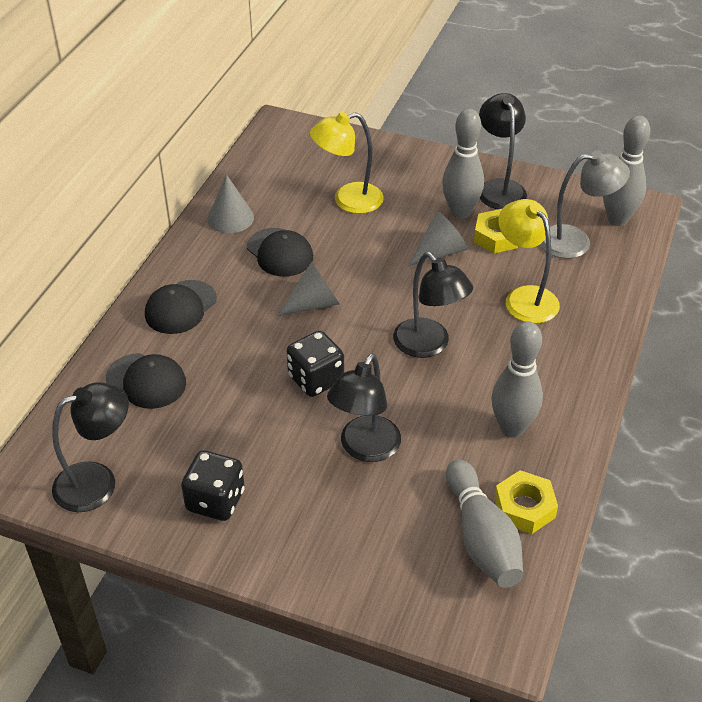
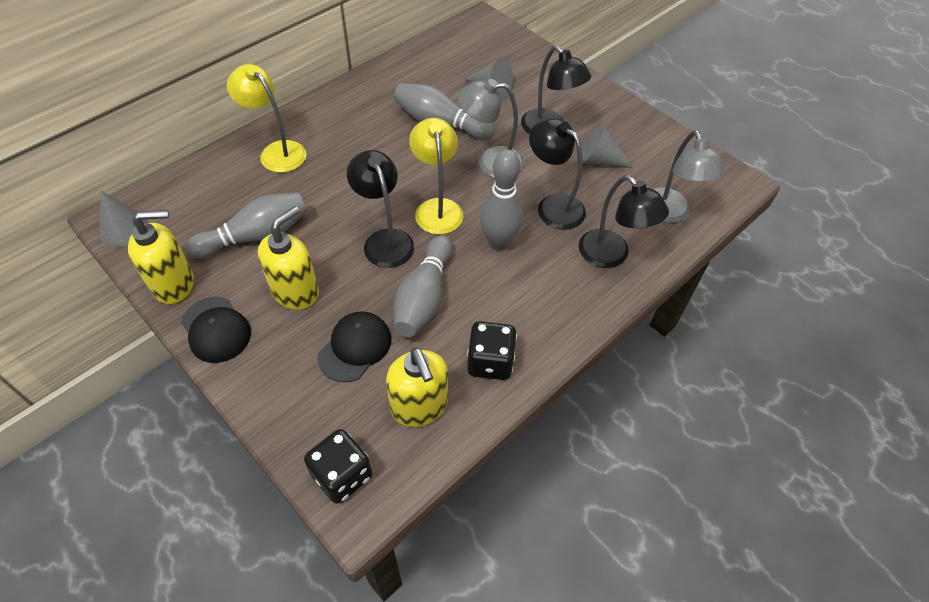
black cap: 3 -> 2
grey lamp: 1 -> 2
yellow nut: 2 -> 0
yellow soap dispenser: 0 -> 3

